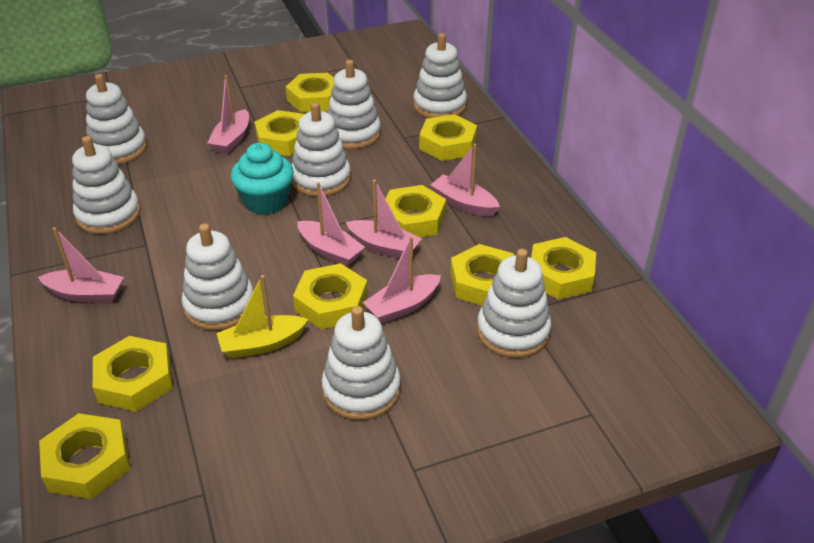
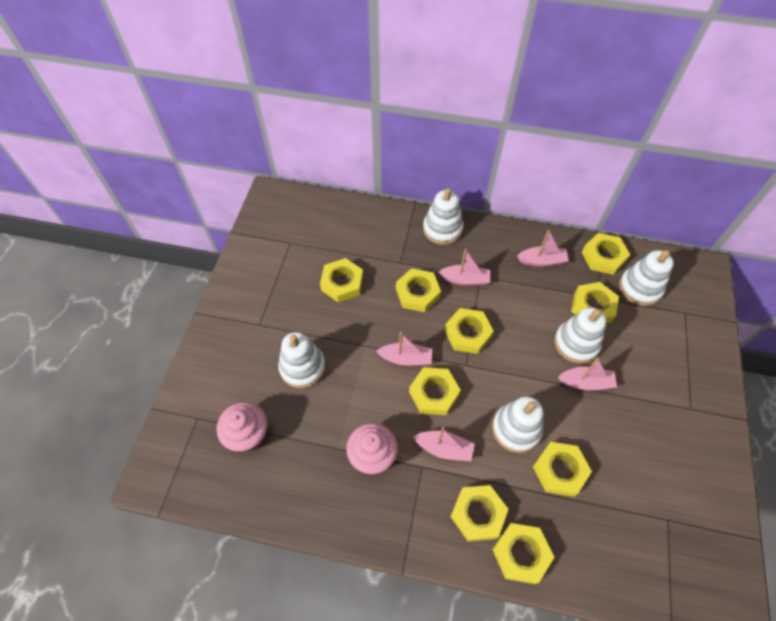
pink boat: 6 -> 5
pink cupcake: 0 -> 2
turquoise cupcake: 1 -> 0
white stacking toy: 8 -> 5
yellow boat: 1 -> 0

